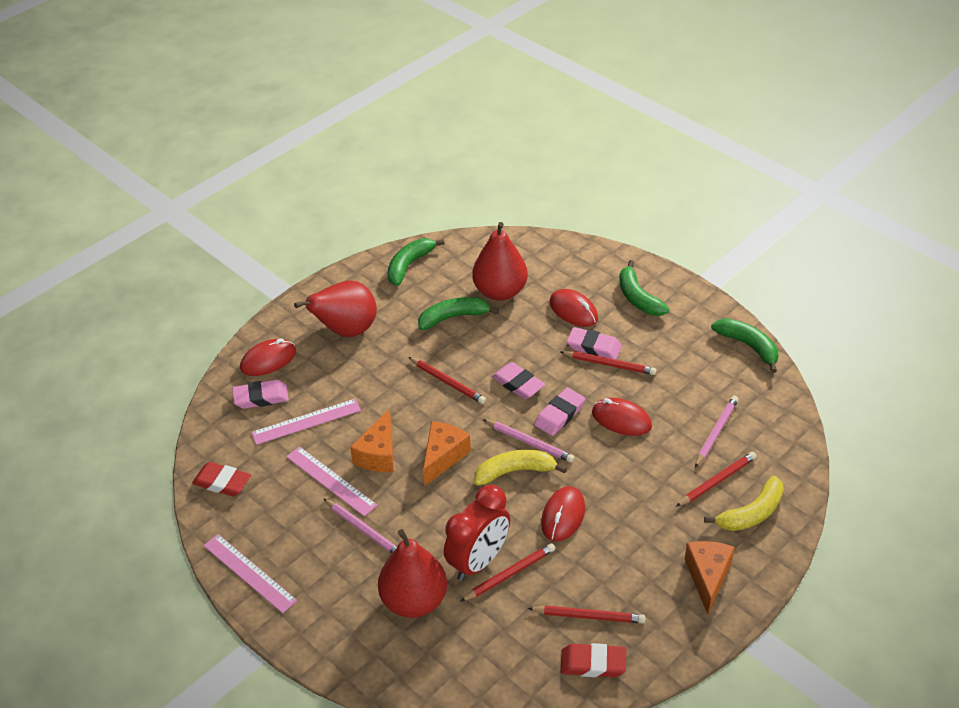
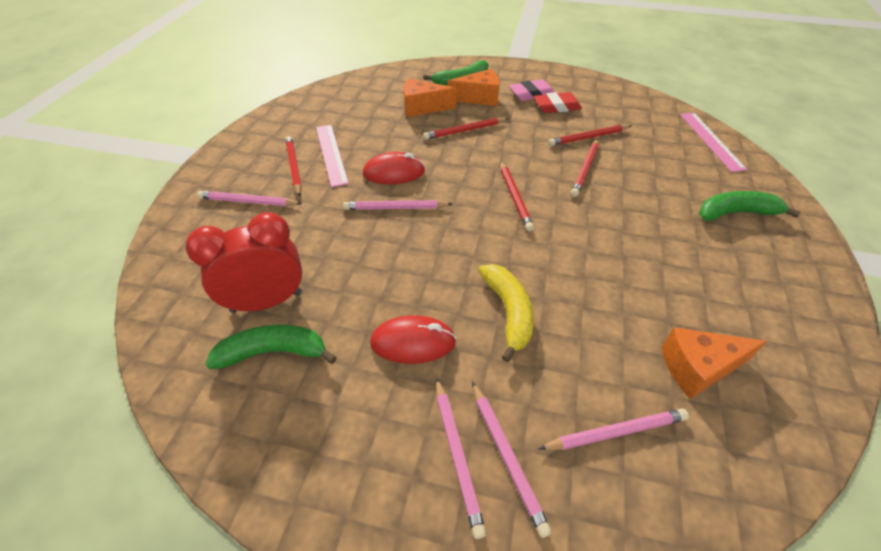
green banana: 4 -> 3
pink eraser: 4 -> 1
pink pencil: 3 -> 5
pink ruler: 3 -> 2
red eraser: 2 -> 1
red mouse: 4 -> 2
red pear: 3 -> 0
yellow banana: 2 -> 1

